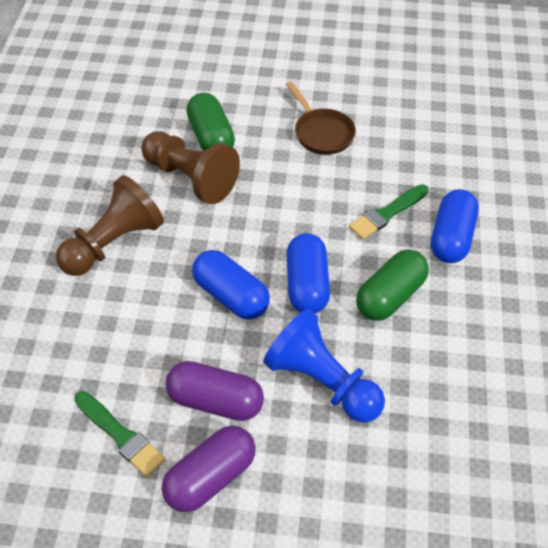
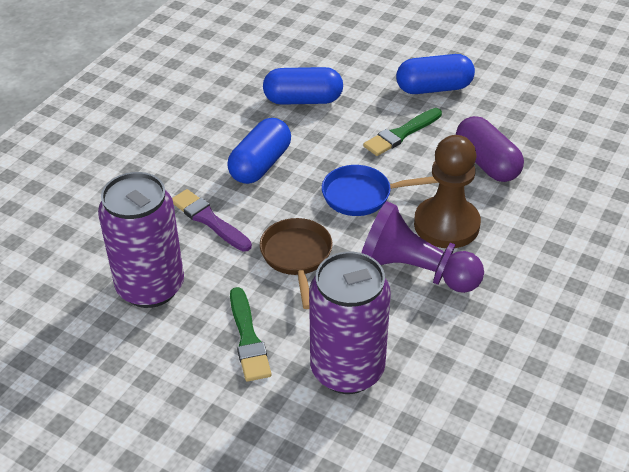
blue pan: 0 -> 1
blue pawn: 1 -> 0
brown pawn: 2 -> 1
green capsule: 2 -> 0
purple brush: 0 -> 1
purple can: 0 -> 2
purple capsule: 2 -> 1
purple pawn: 0 -> 1

